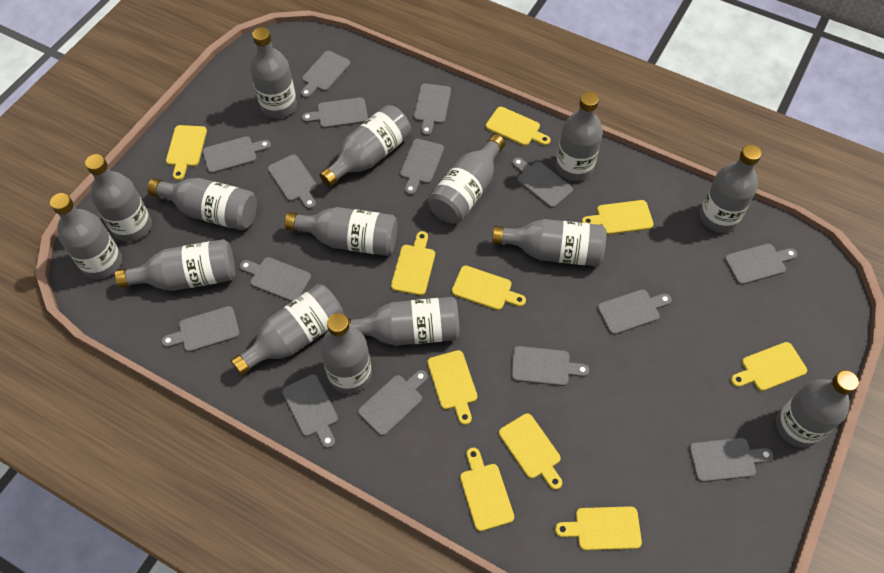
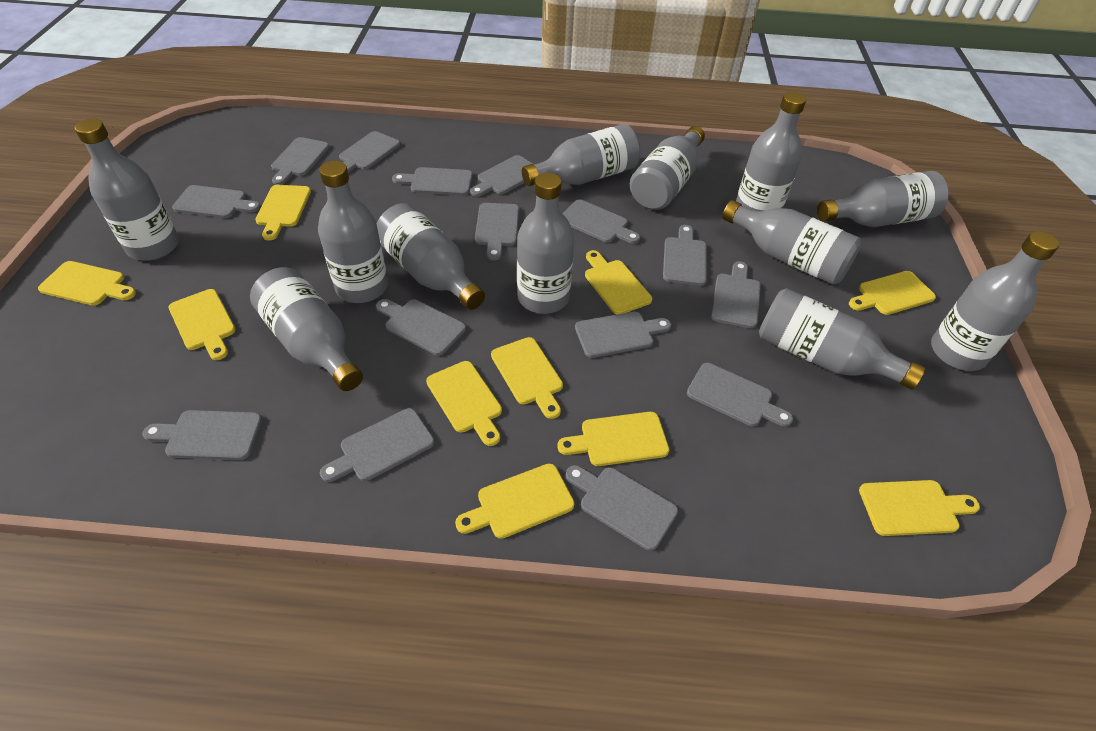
grey bottle: 15 -> 12

